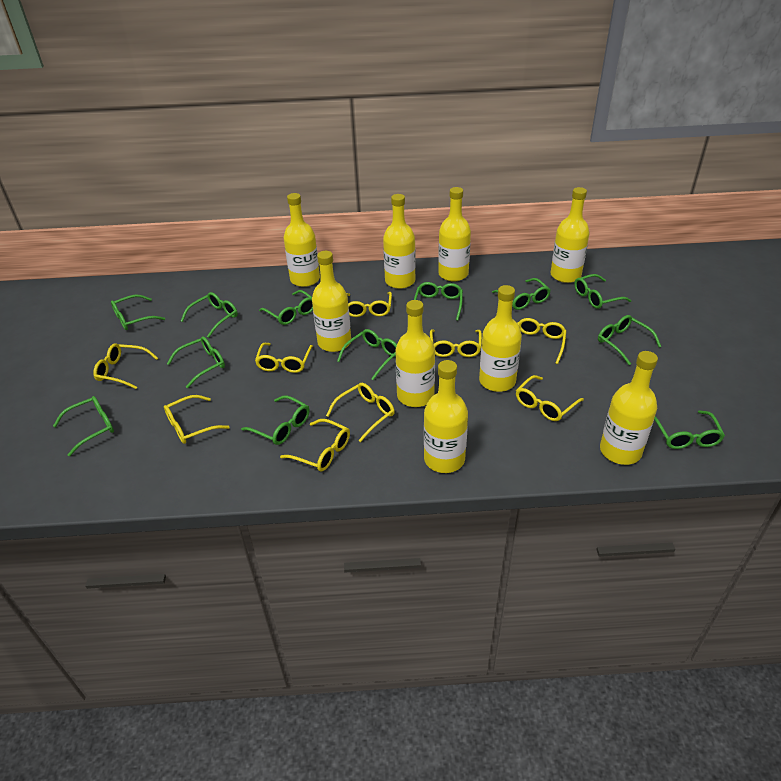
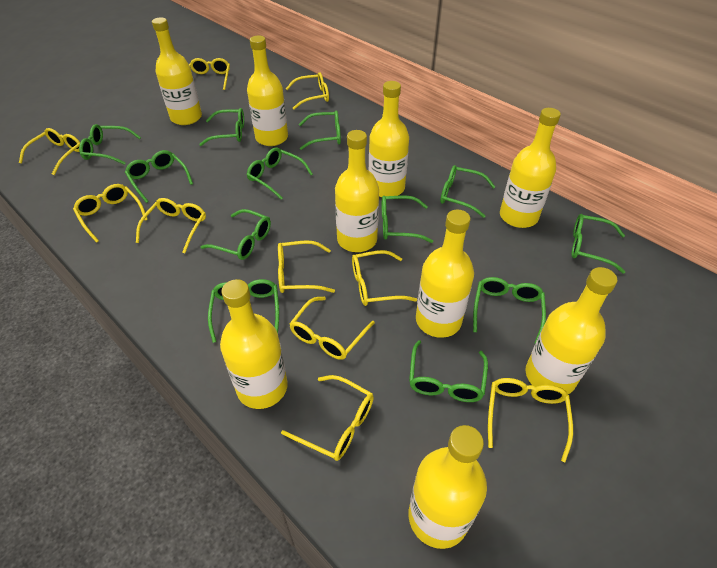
yellow glasses: 9 -> 10

